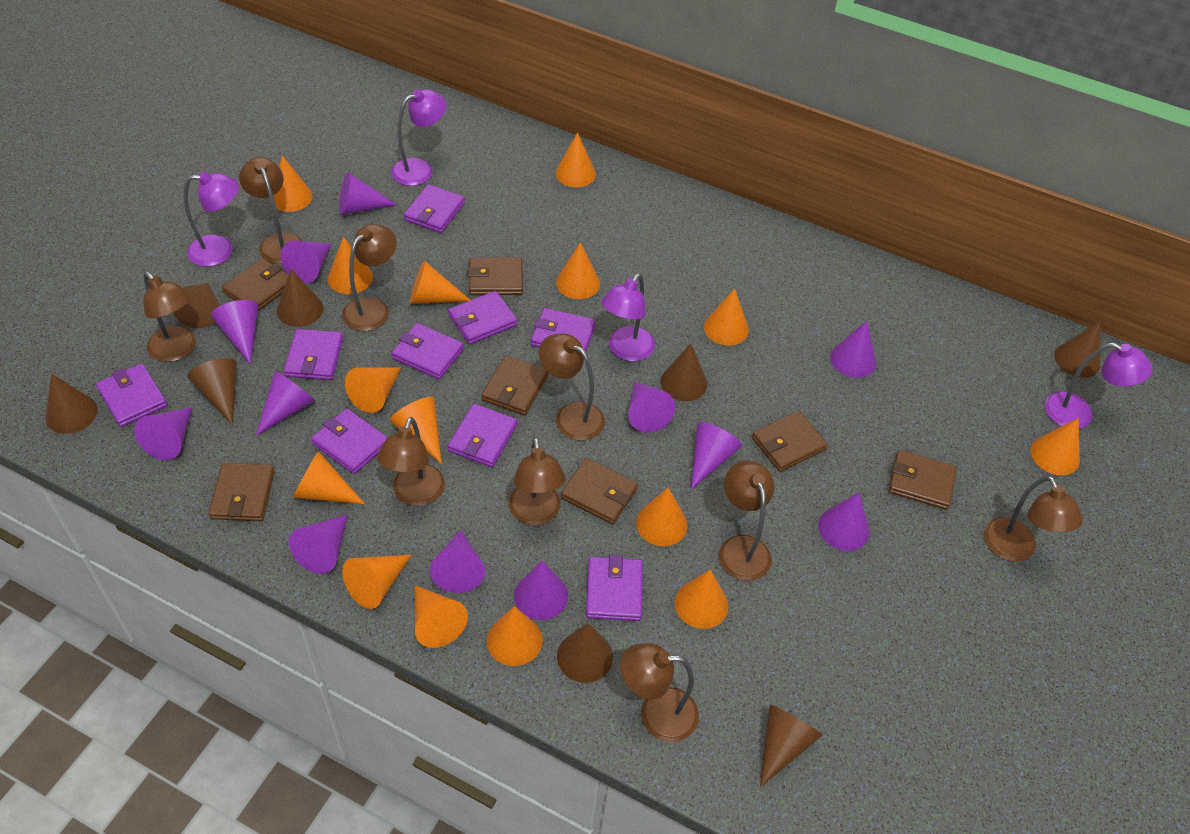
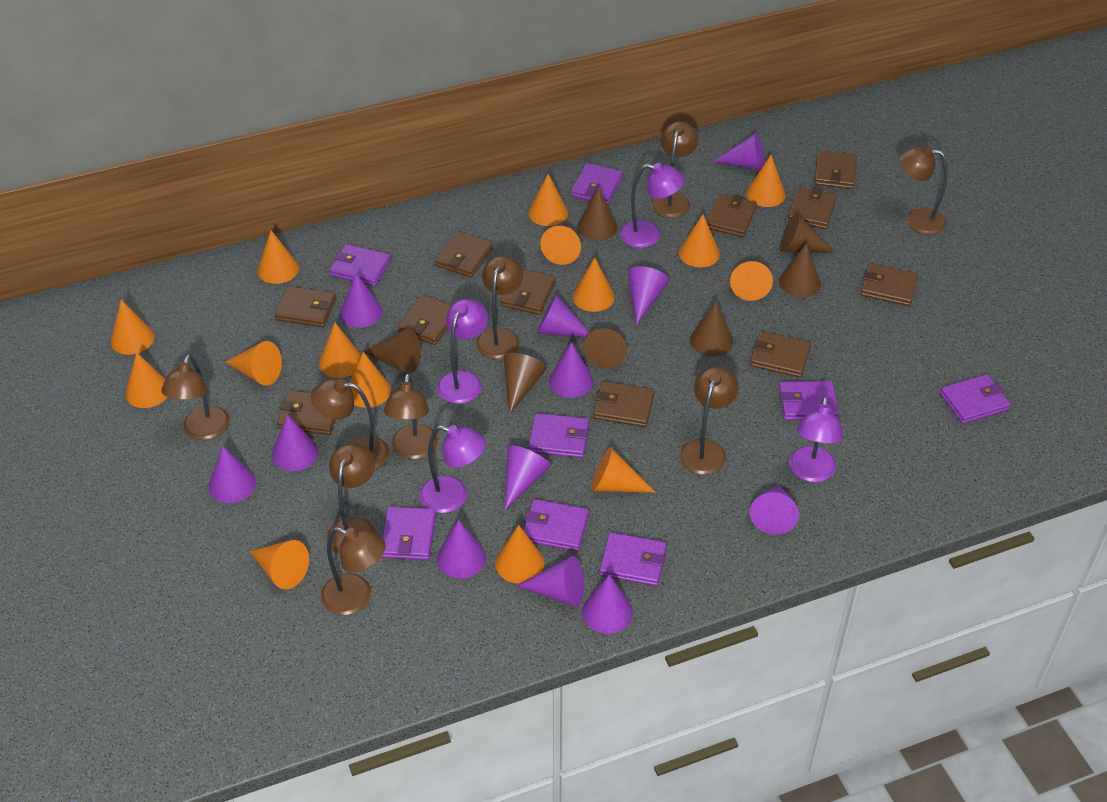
brown cone: 8 -> 7
brown wallet: 7 -> 11
purple wallet: 9 -> 8

